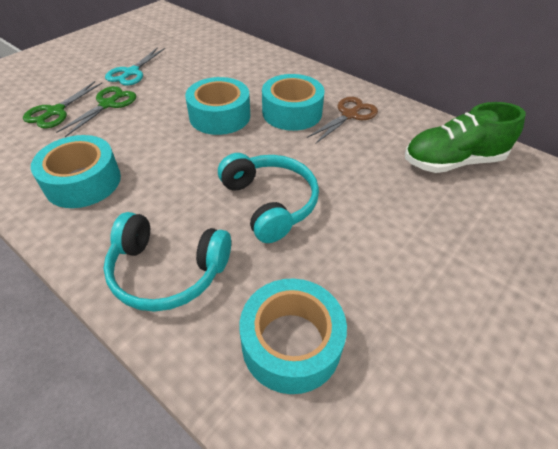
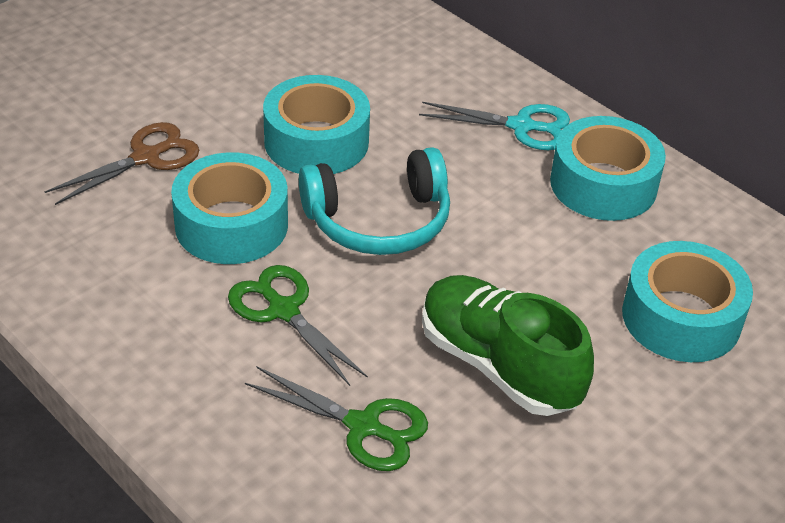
turquoise headphones: 2 -> 1

